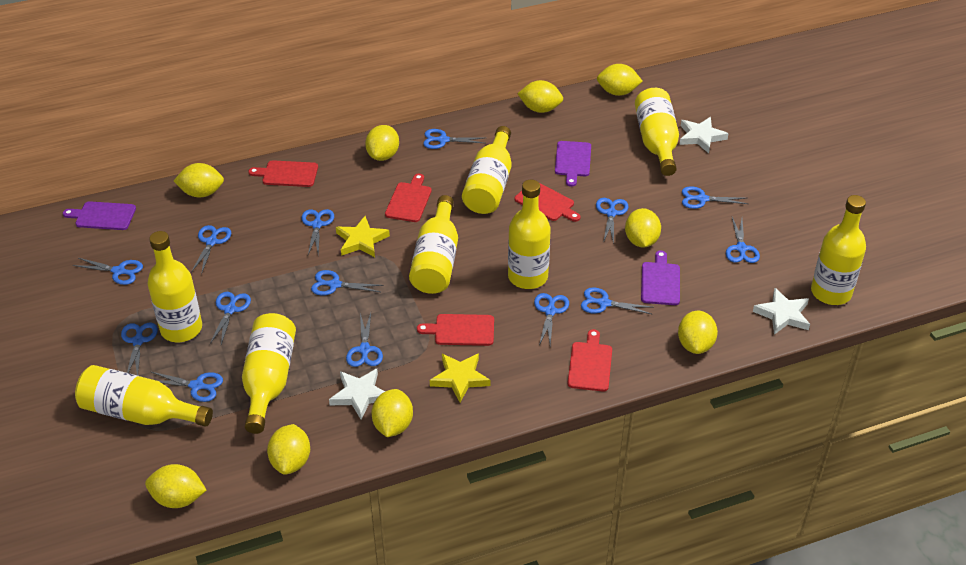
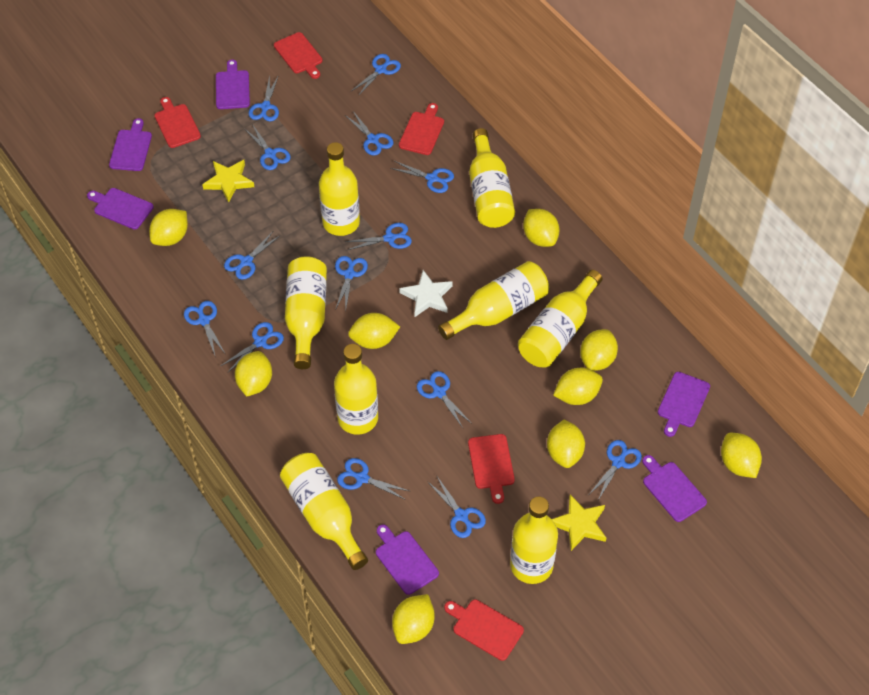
purple cutting board: 3 -> 6
white star: 3 -> 1

